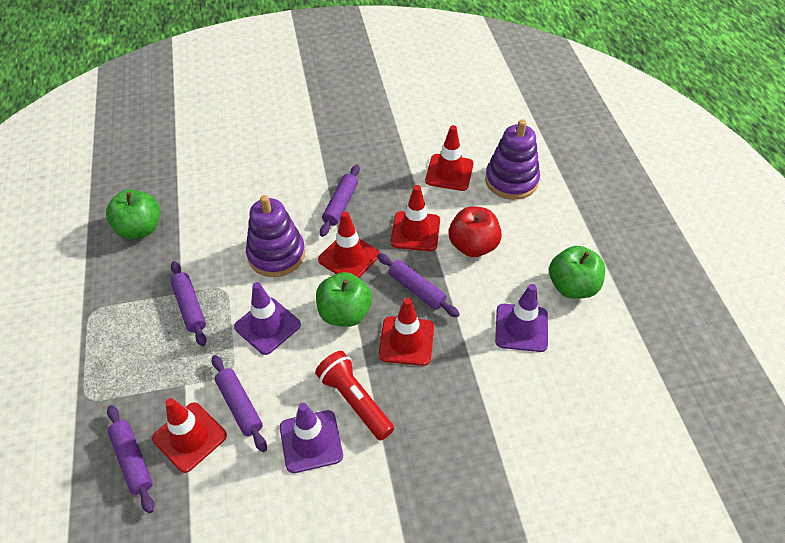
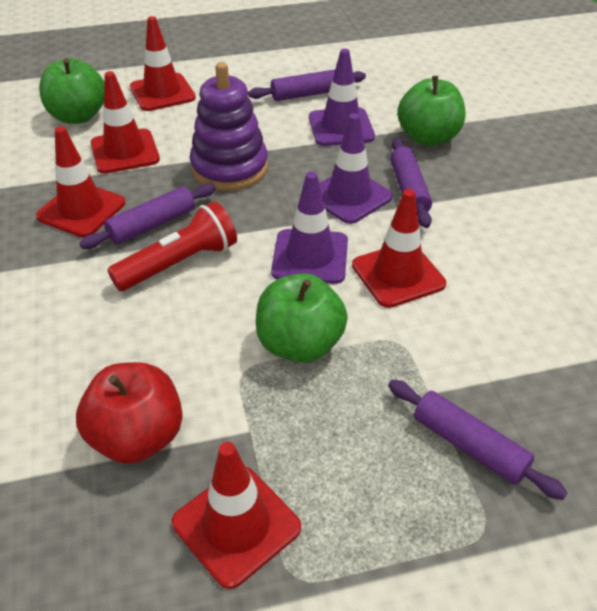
purple rolling pin: 5 -> 4
purple stacking toy: 2 -> 1

